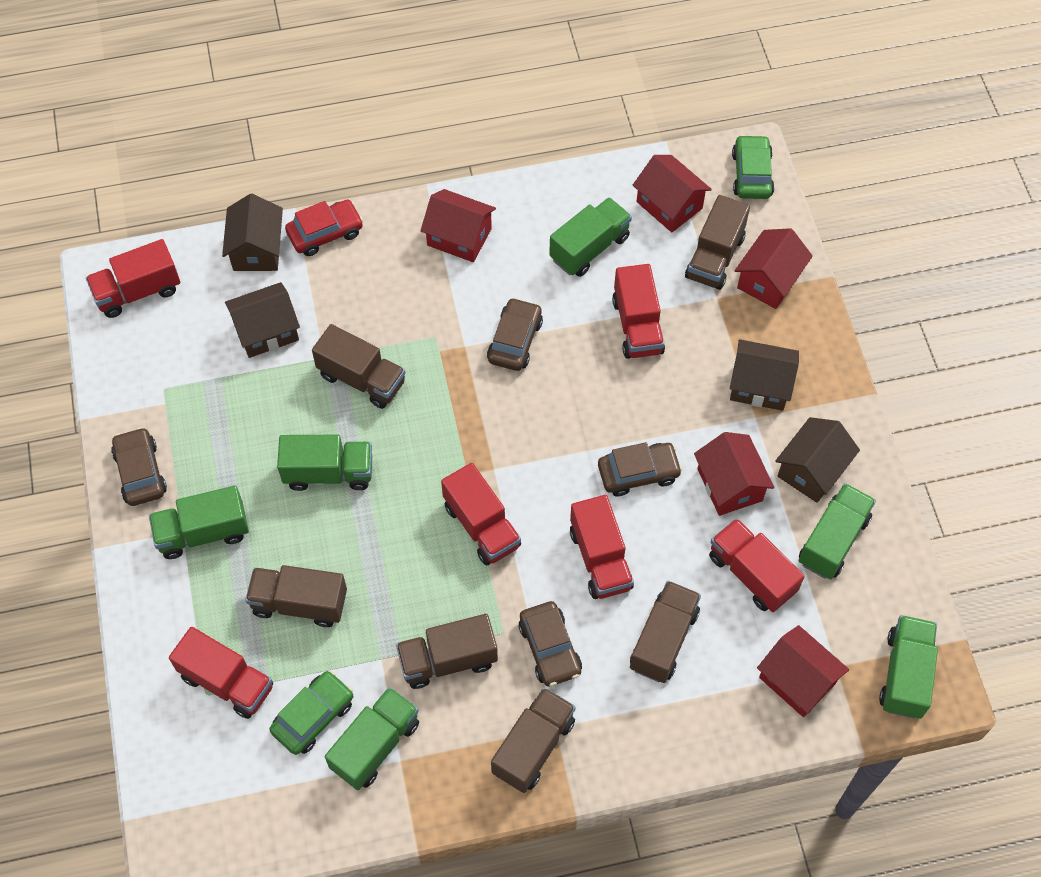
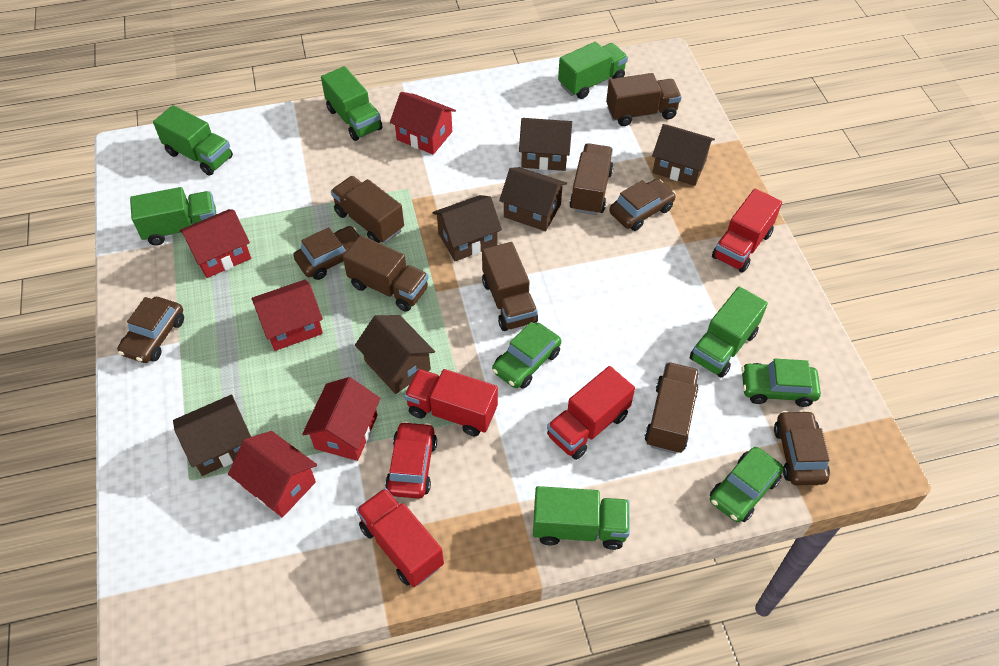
brown house: 4 -> 6
green car: 2 -> 3
red truck: 6 -> 4

